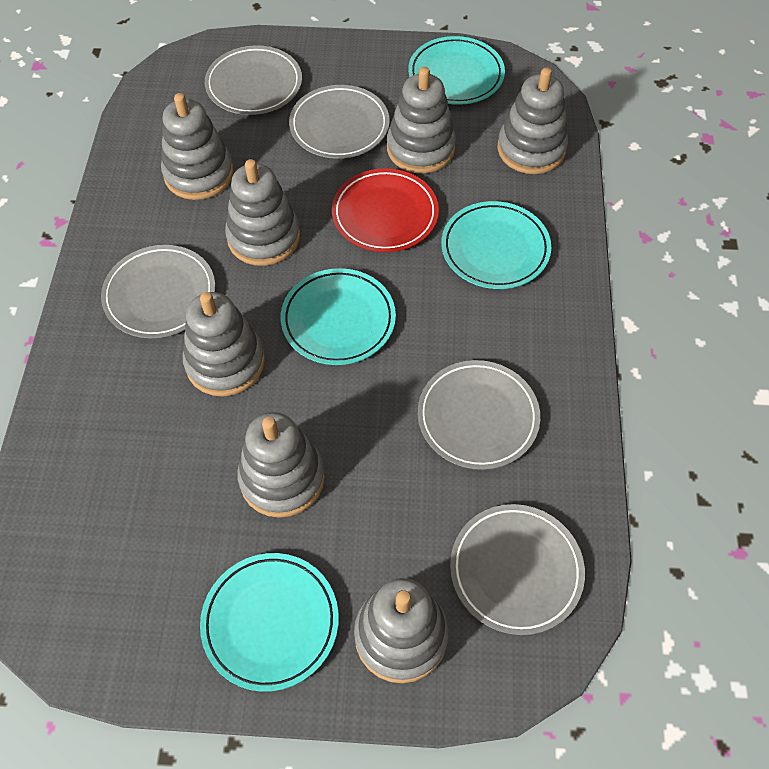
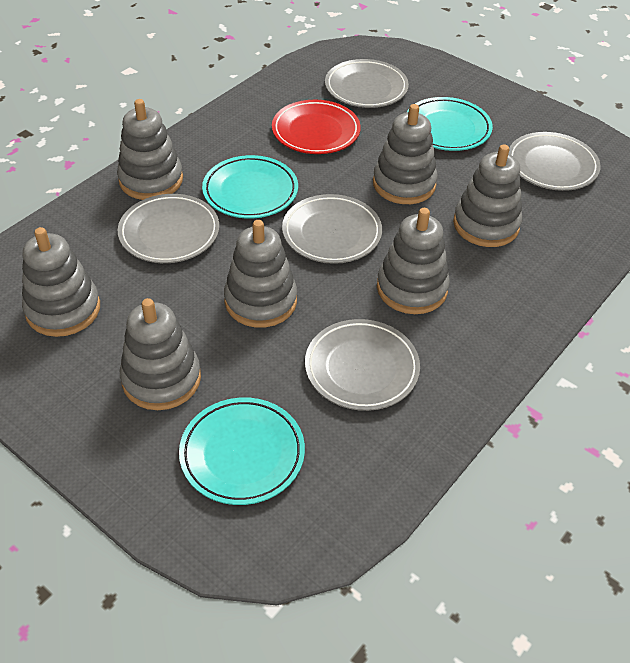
turquoise plate: 4 -> 3

